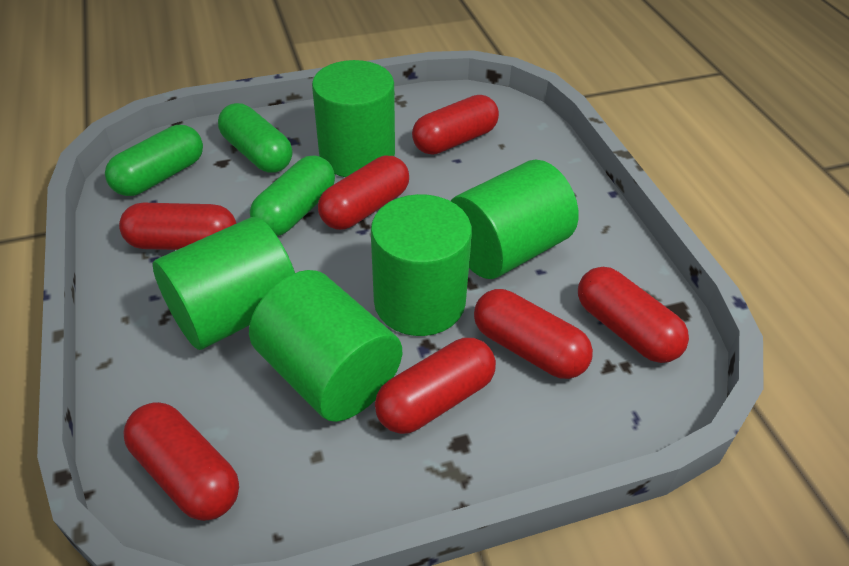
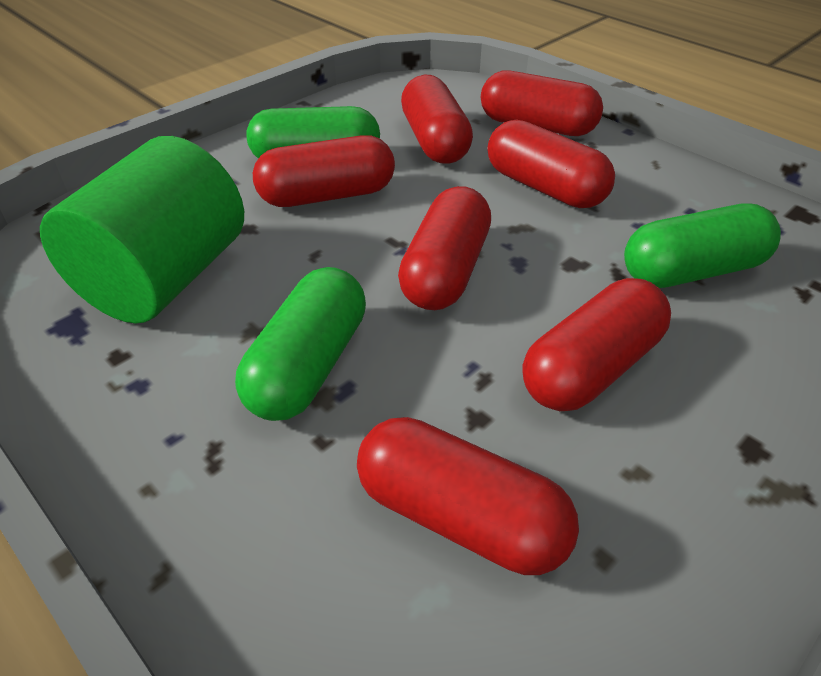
green cylinder: 5 -> 1

